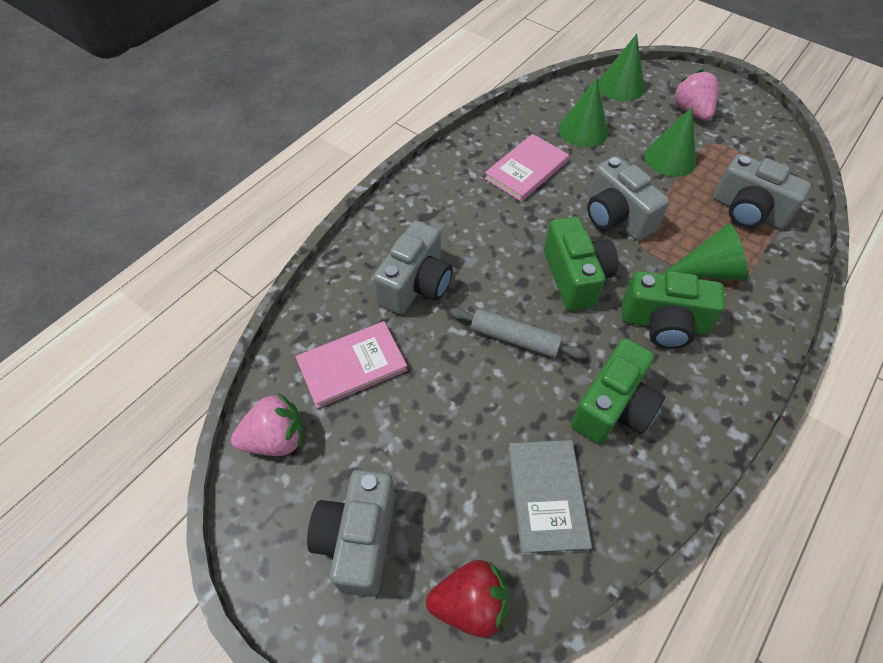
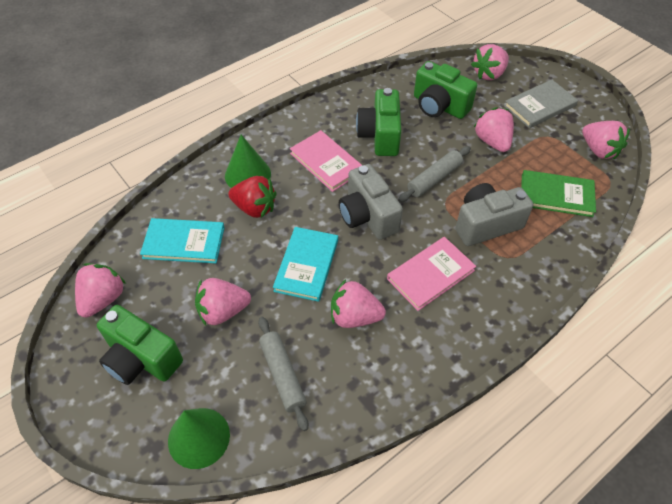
green book: 0 -> 1
green cone: 4 -> 2
grey camera: 4 -> 2
grey rolling pin: 1 -> 2
pink strawberry: 2 -> 6
turquoise book: 0 -> 2

